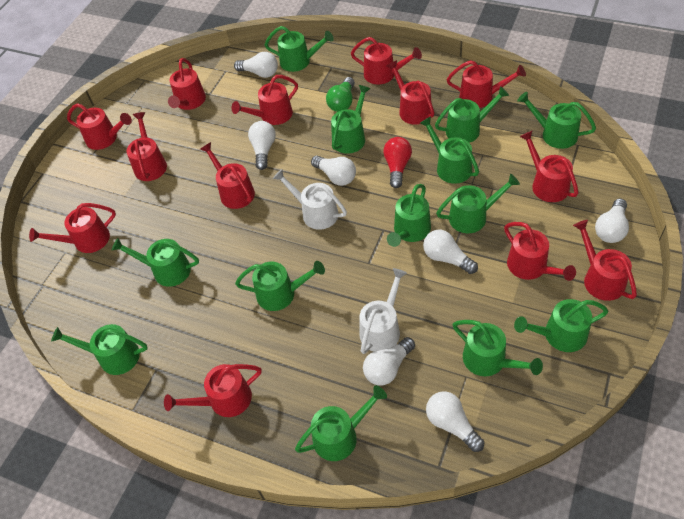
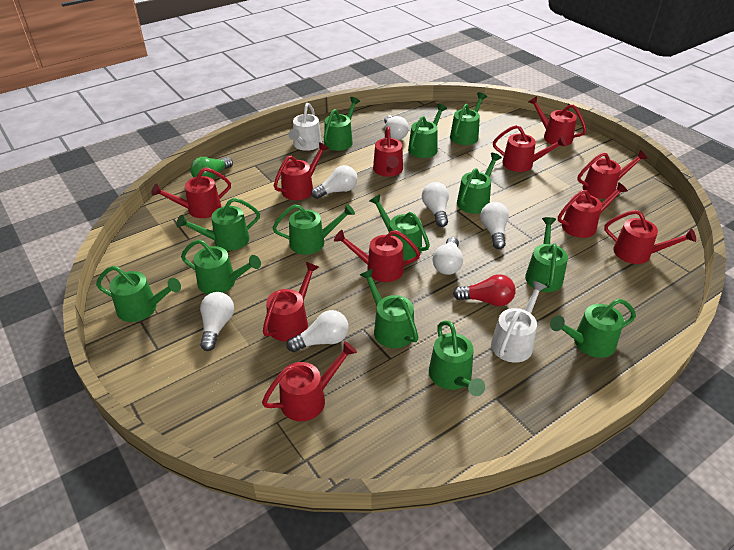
red watering can: 13 -> 11

